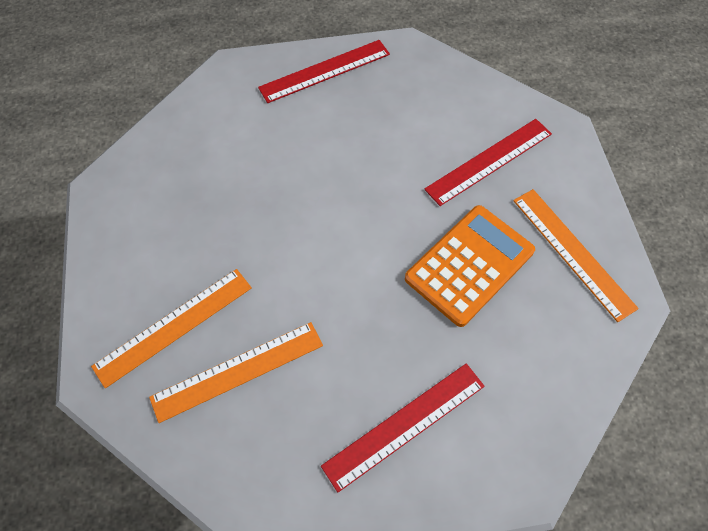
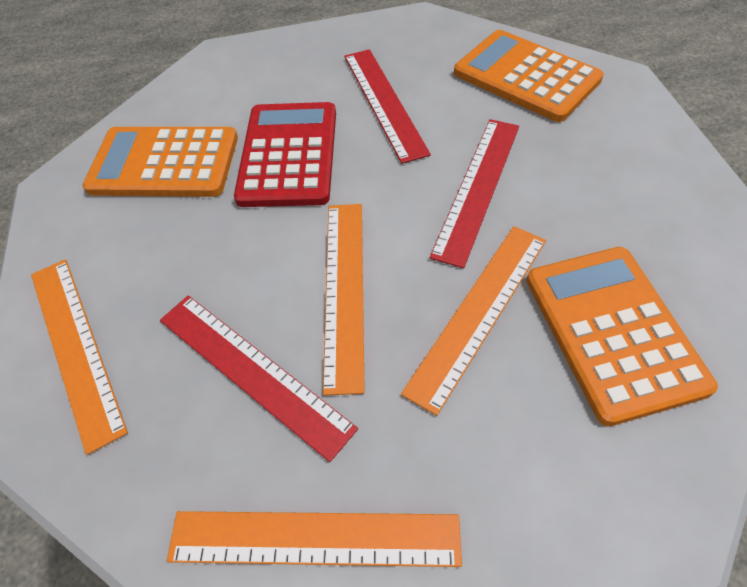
orange calculator: 1 -> 3
orange ruler: 3 -> 4
red calculator: 0 -> 1

